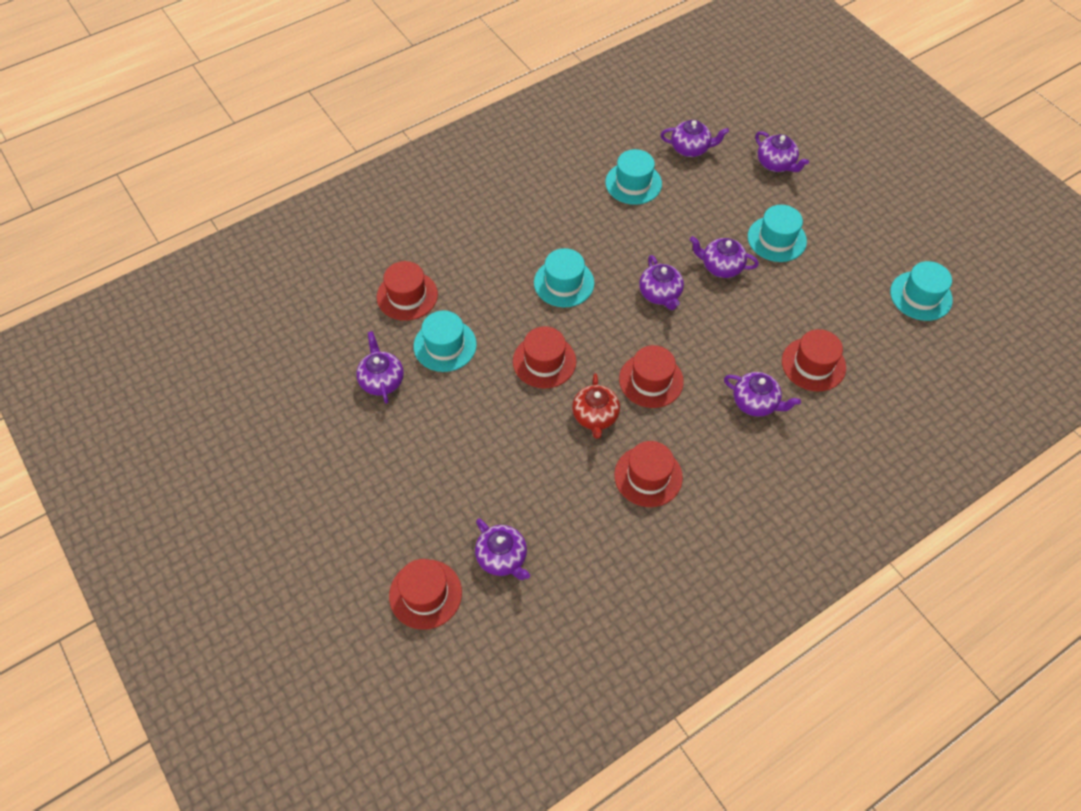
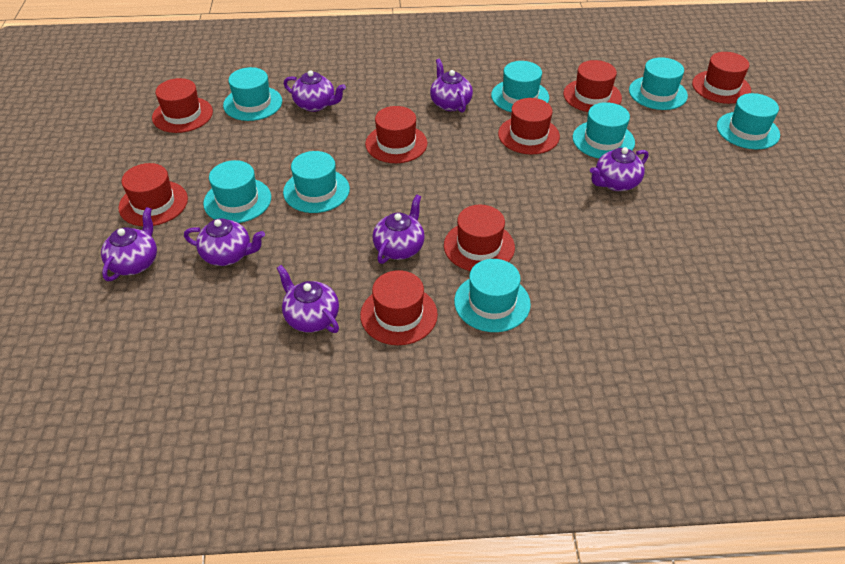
red hat: 6 -> 8
red teapot: 1 -> 0
turquoise hat: 5 -> 8

